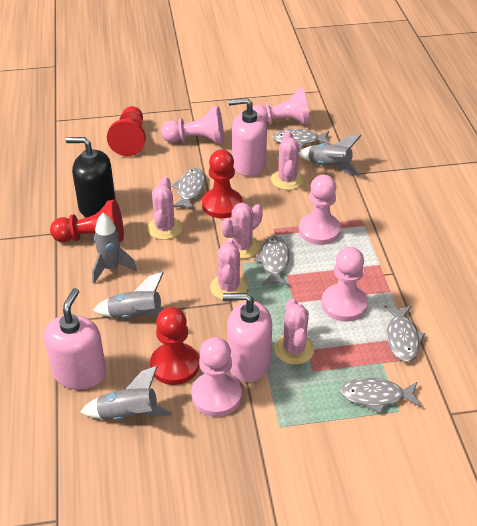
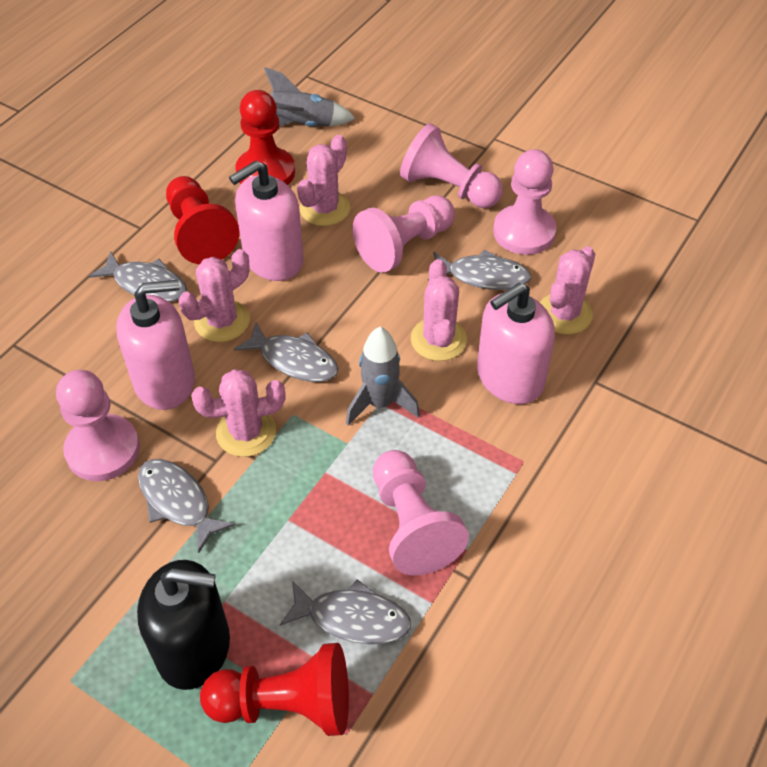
grey rocket: 4 -> 2
red pawn: 4 -> 3

